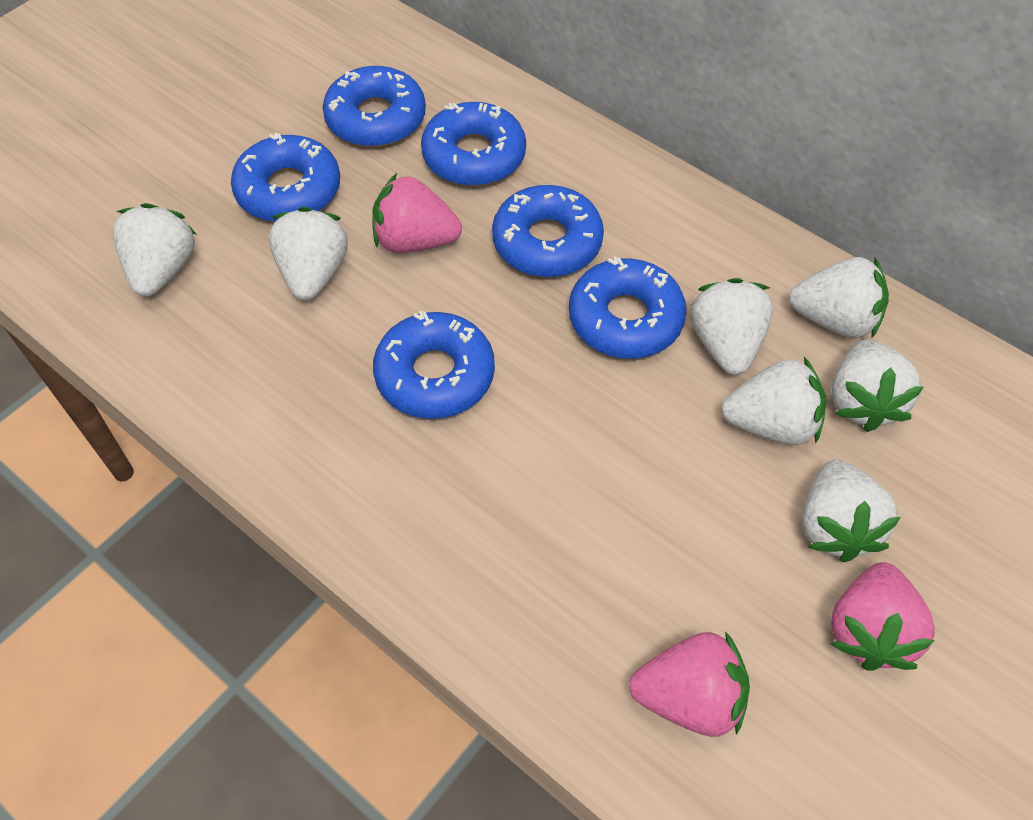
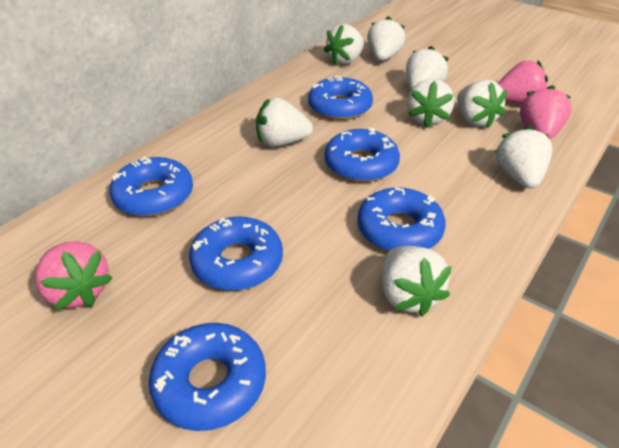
white strawberry: 7 -> 8

